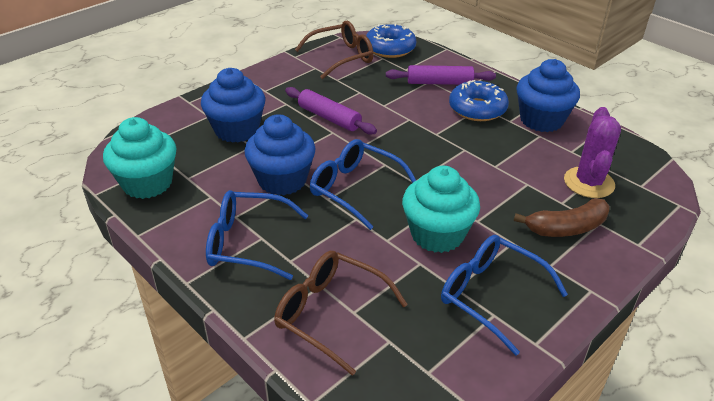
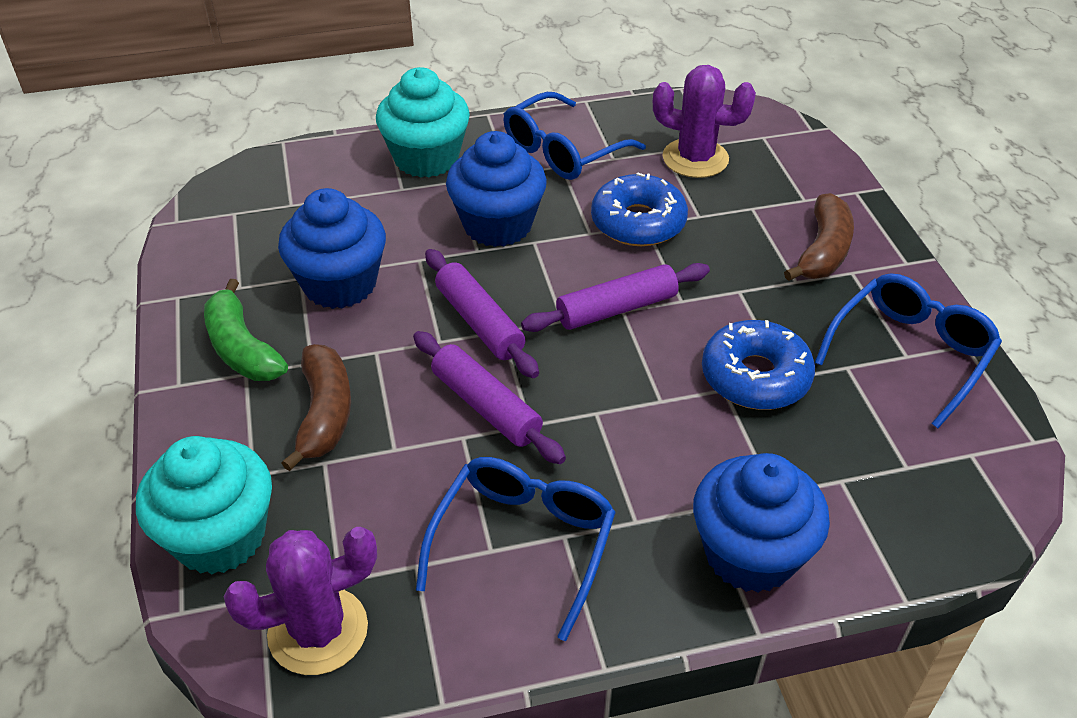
brown banana: 1 -> 2
brown glasses: 2 -> 0
green banana: 0 -> 1
purple cactus: 1 -> 2
purple rolling pin: 2 -> 3

